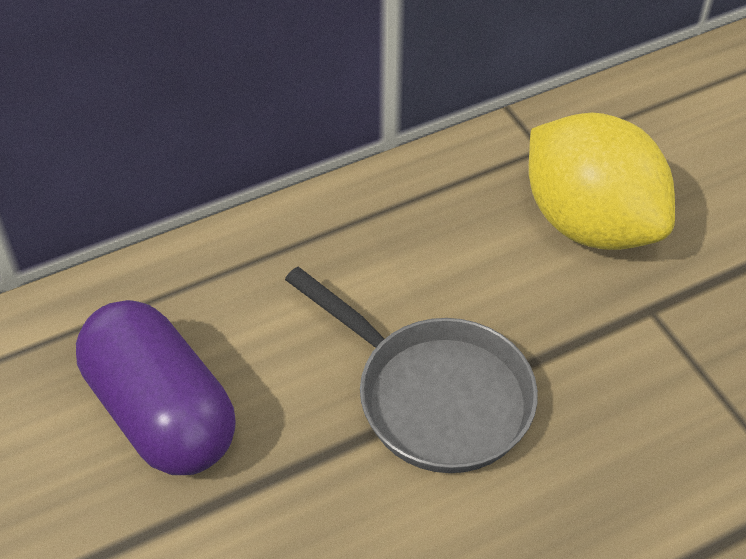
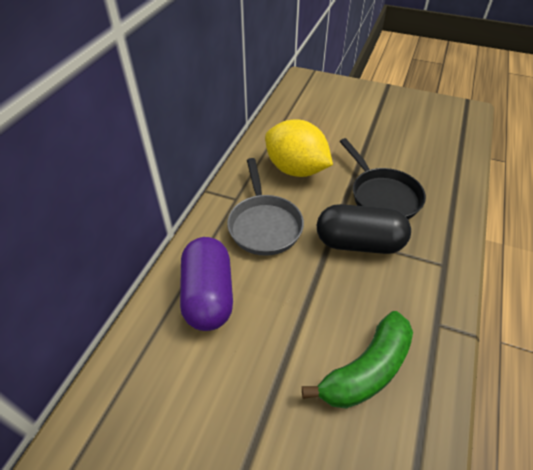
black capsule: 0 -> 1
black pan: 0 -> 1
green banana: 0 -> 1

